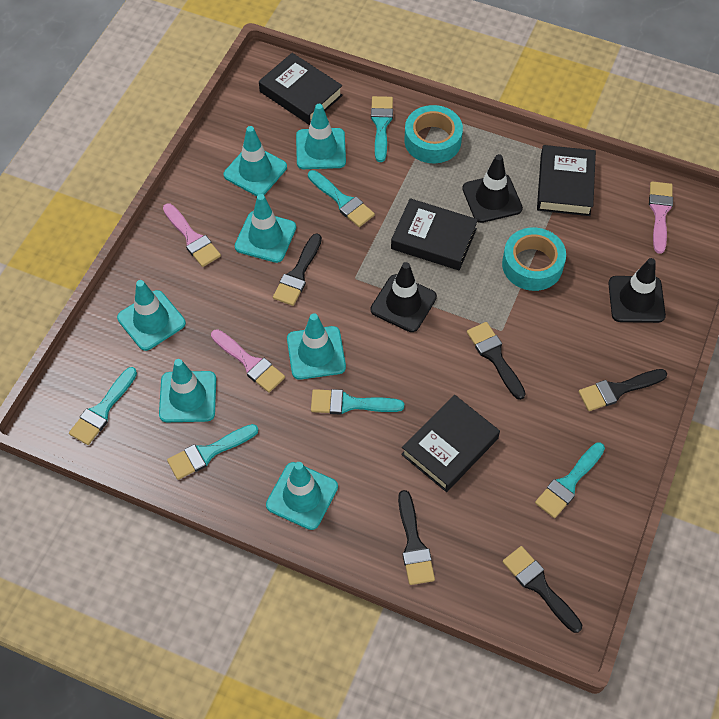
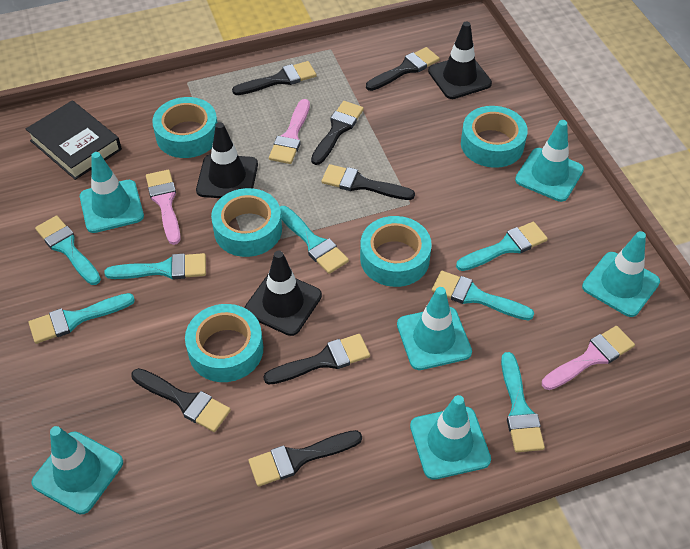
black book: 4 -> 1
black brush: 5 -> 7
turquoise brush: 6 -> 7
turquoise tape: 2 -> 5
turquoise traffic cone: 7 -> 6

